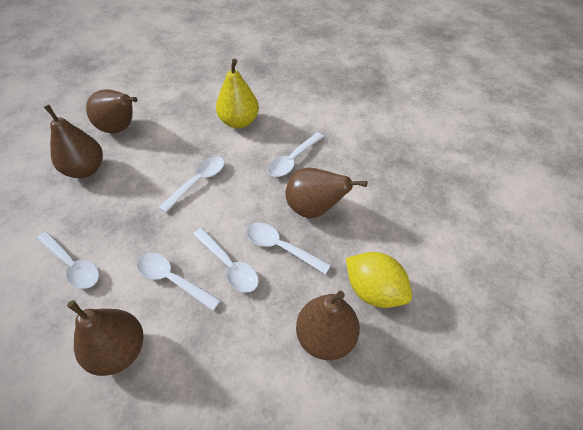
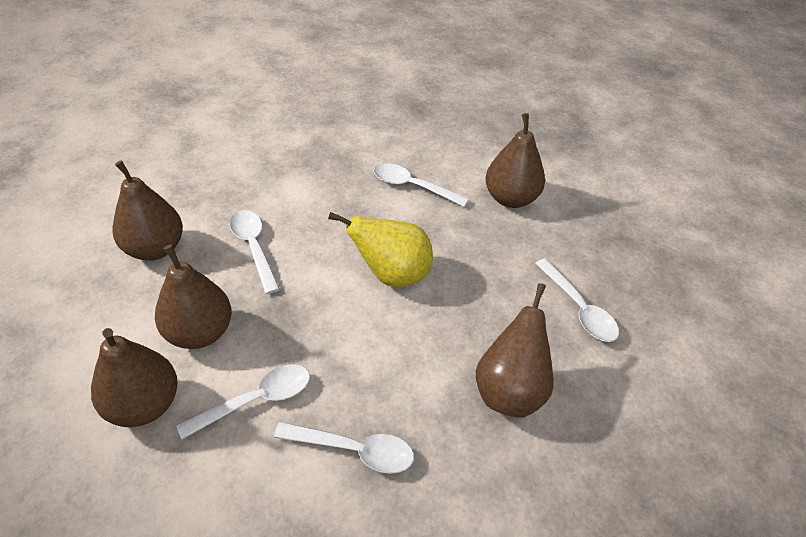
white spoon: 6 -> 5
yellow lemon: 1 -> 0

